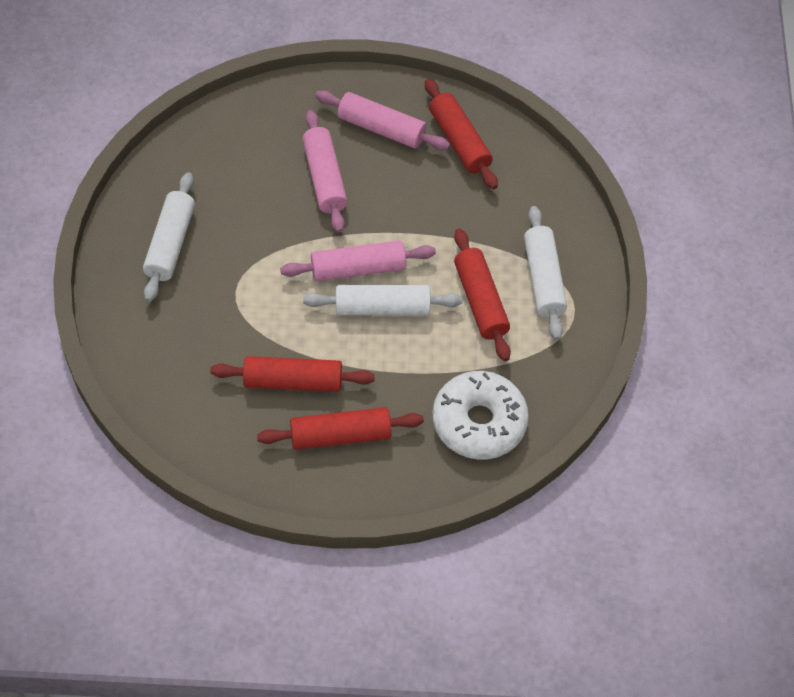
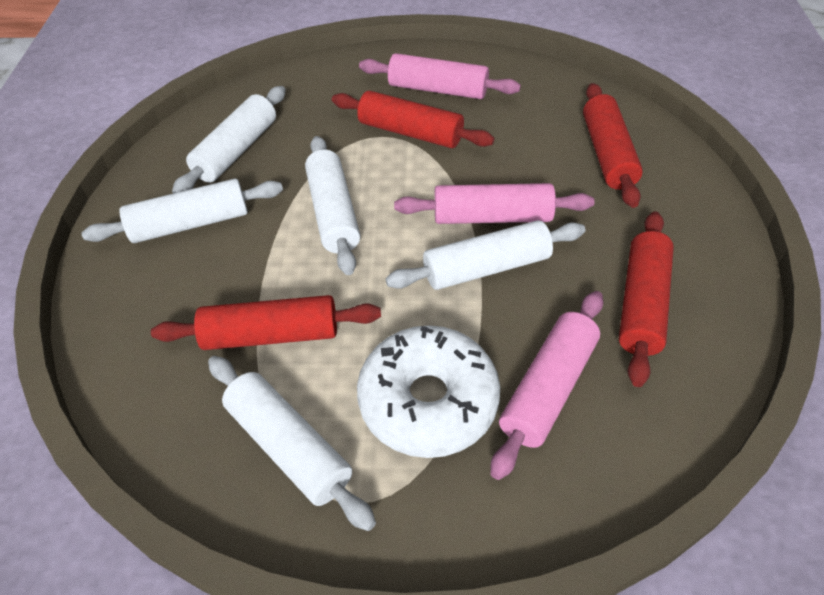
white rolling pin: 3 -> 5

